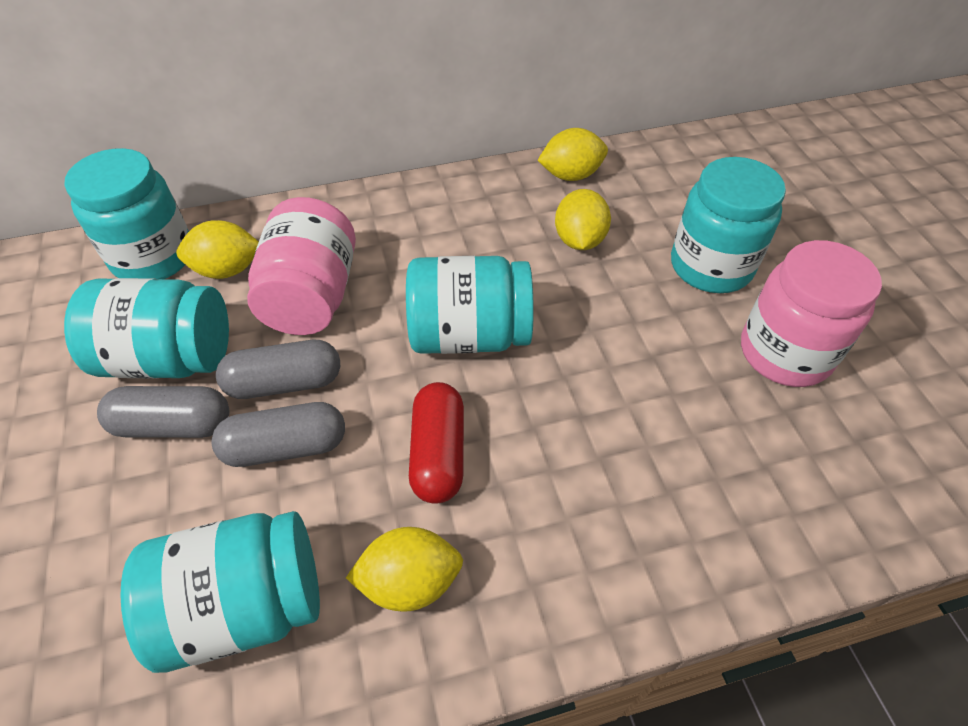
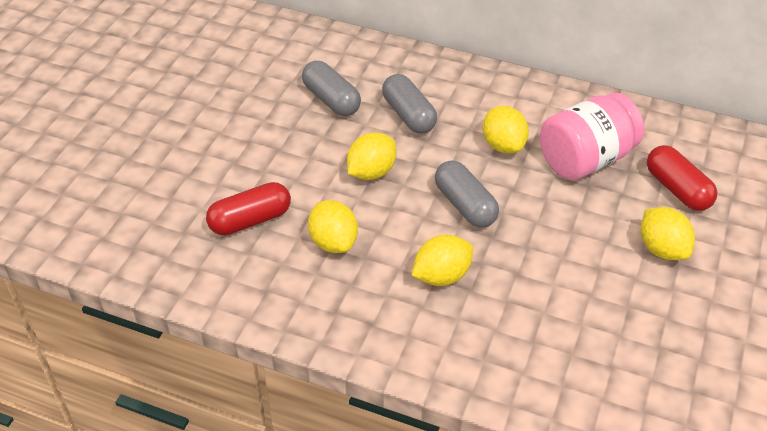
pink jar: 2 -> 1
red capsule: 1 -> 2
turquoise jar: 5 -> 0
yellow lemon: 4 -> 5

